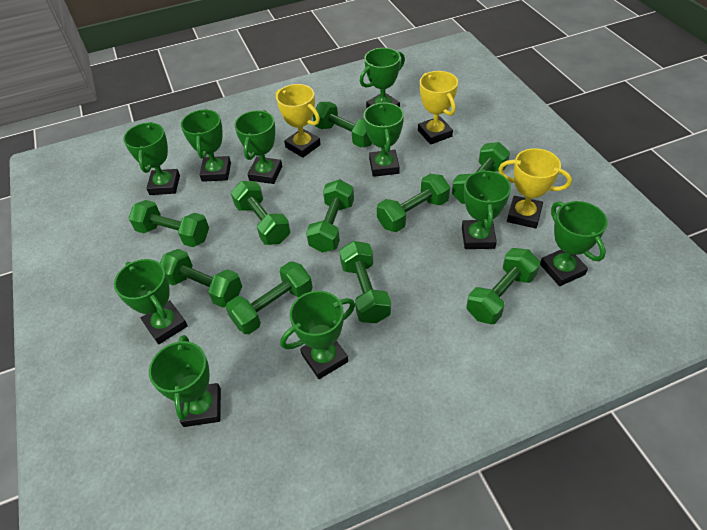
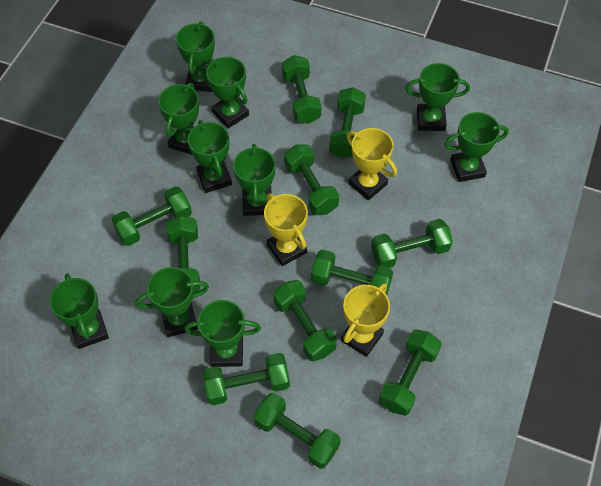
green dumbbell: 10 -> 11

